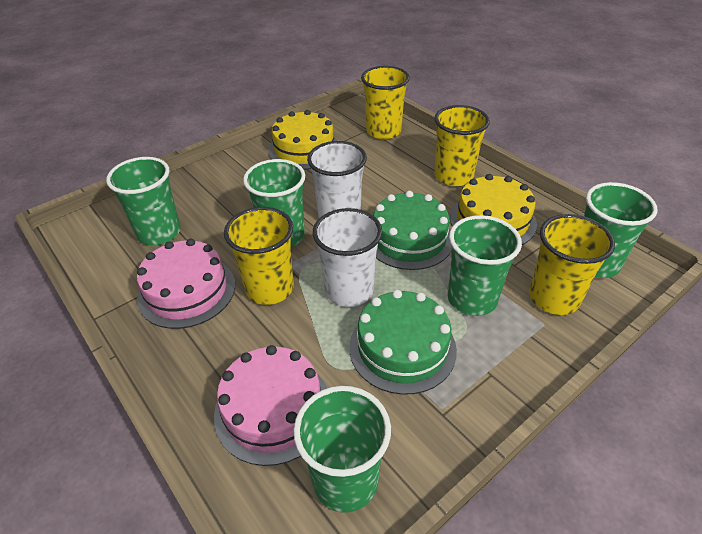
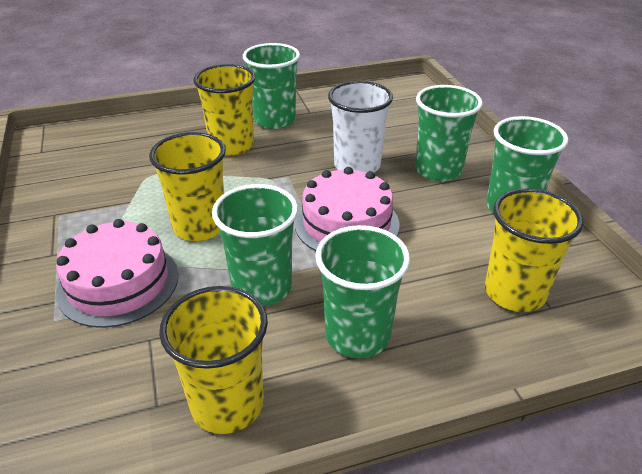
green cake: 2 -> 0
white cup: 2 -> 1
yellow cake: 2 -> 0

